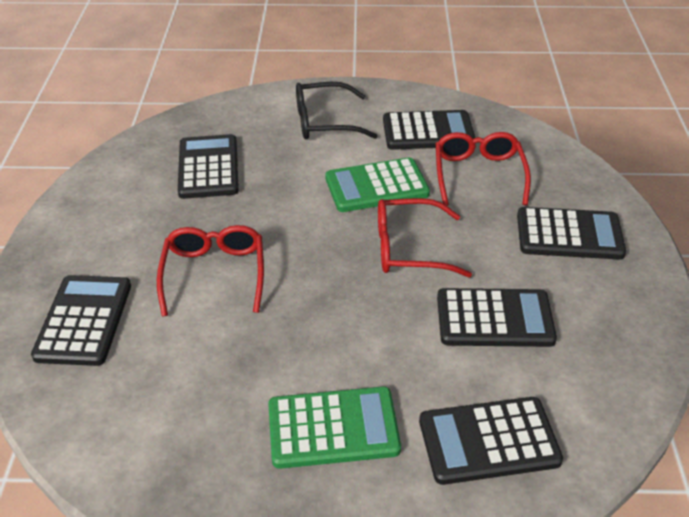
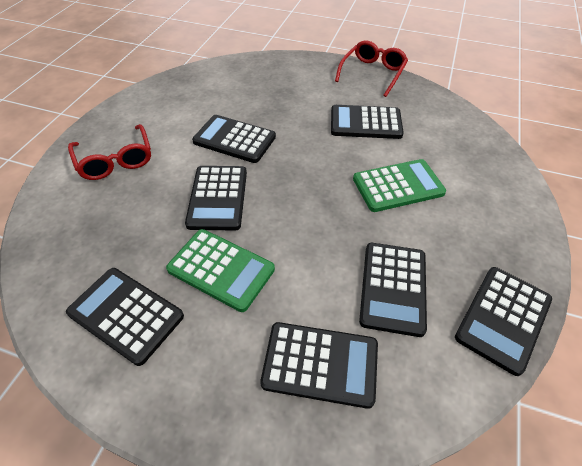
black calculator: 6 -> 7
black glasses: 1 -> 0
red glasses: 3 -> 2

